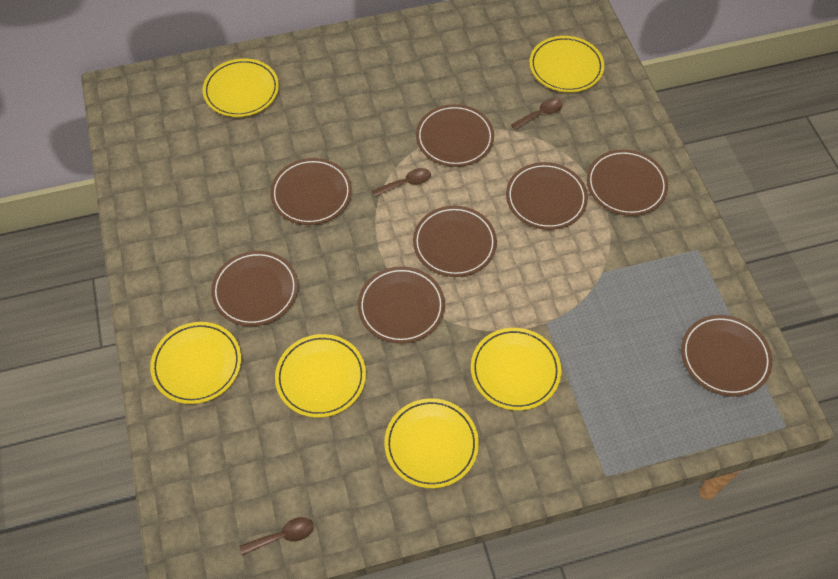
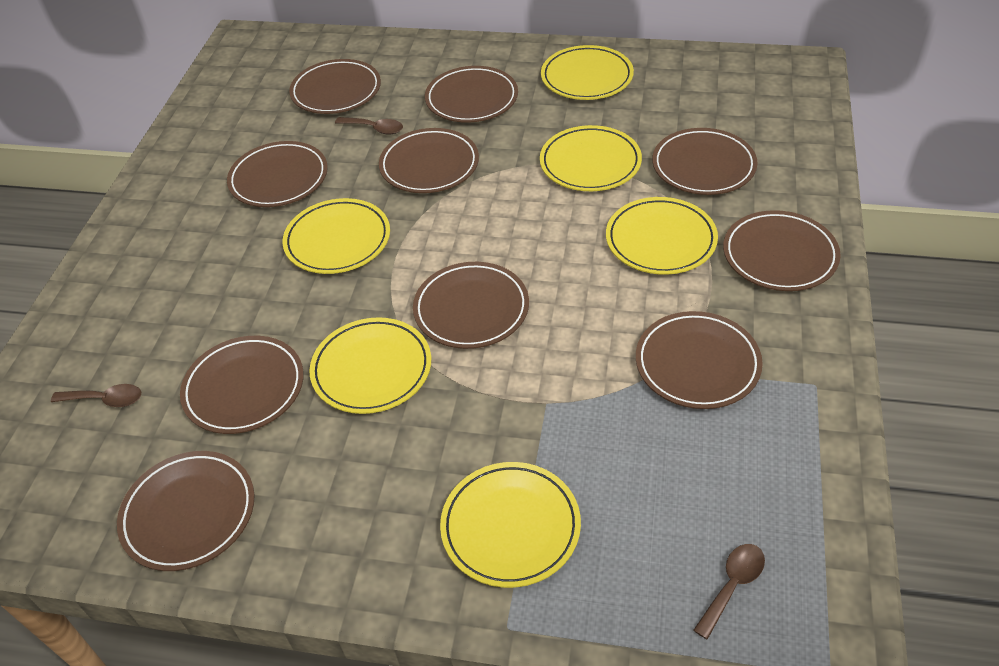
brown plate: 8 -> 10

